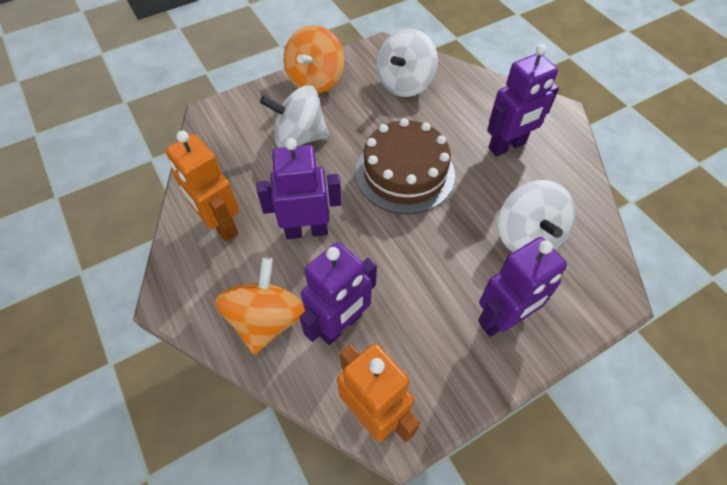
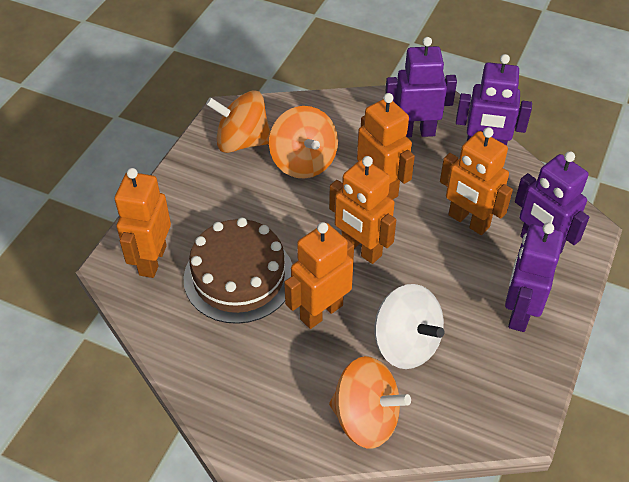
orange robot: 2 -> 5
orange spinning top: 2 -> 3
white spinning top: 3 -> 1

